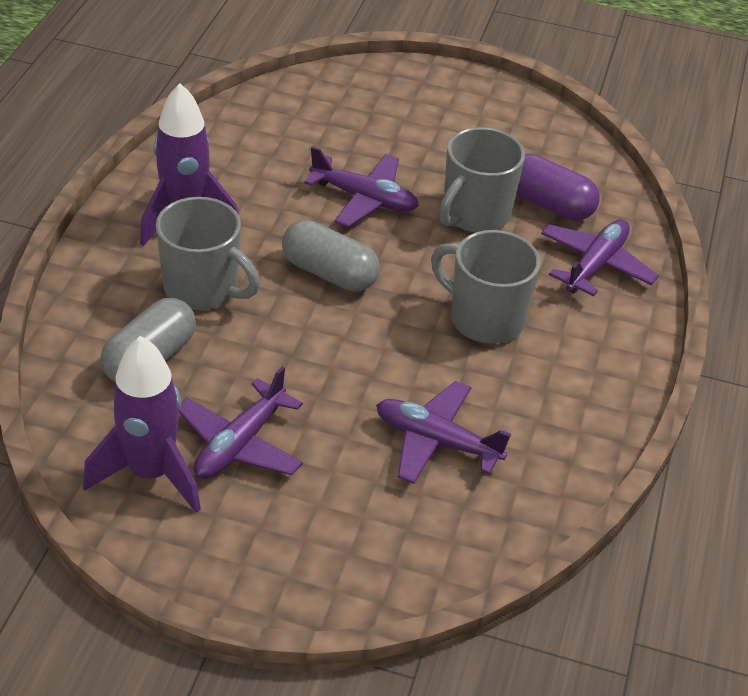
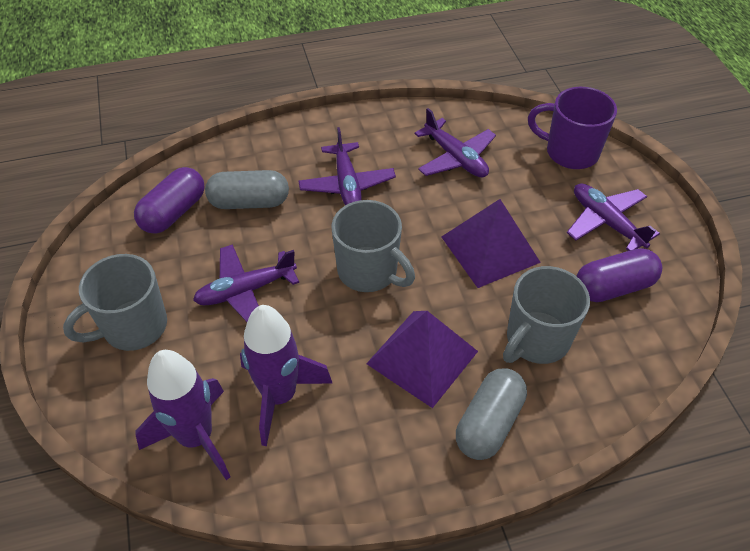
purple capsule: 1 -> 2
purple mug: 0 -> 1
purple pyramid: 0 -> 2

